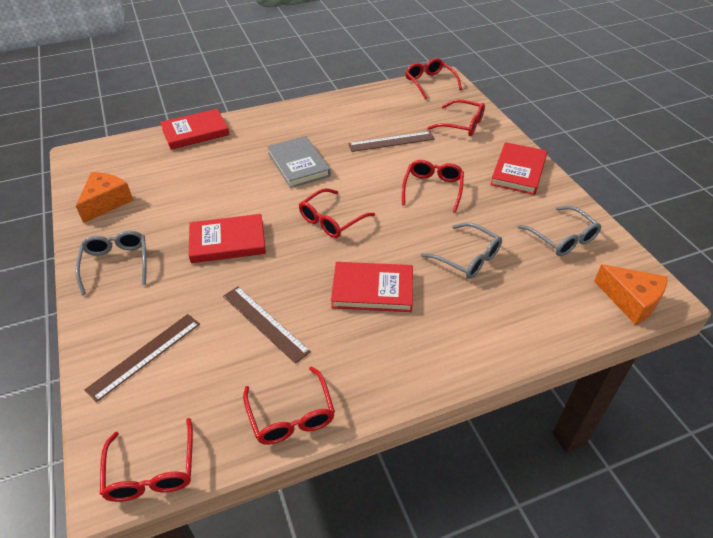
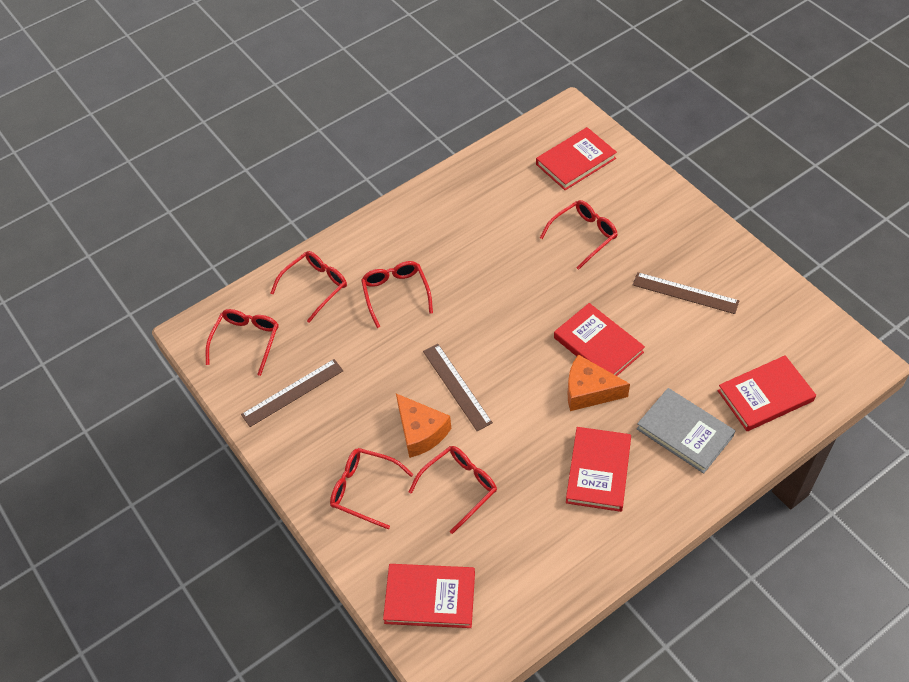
grey glasses: 3 -> 0
red book: 4 -> 5

